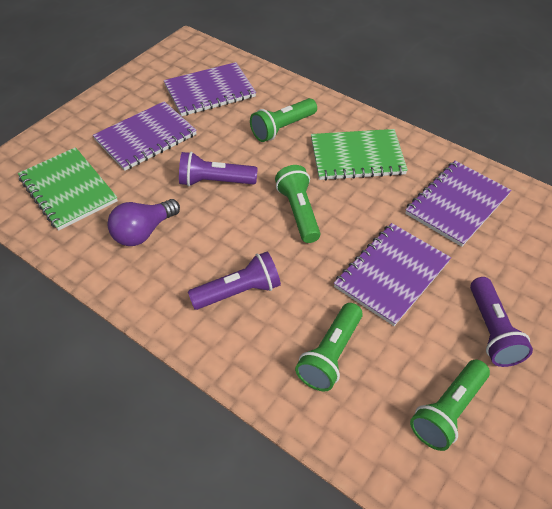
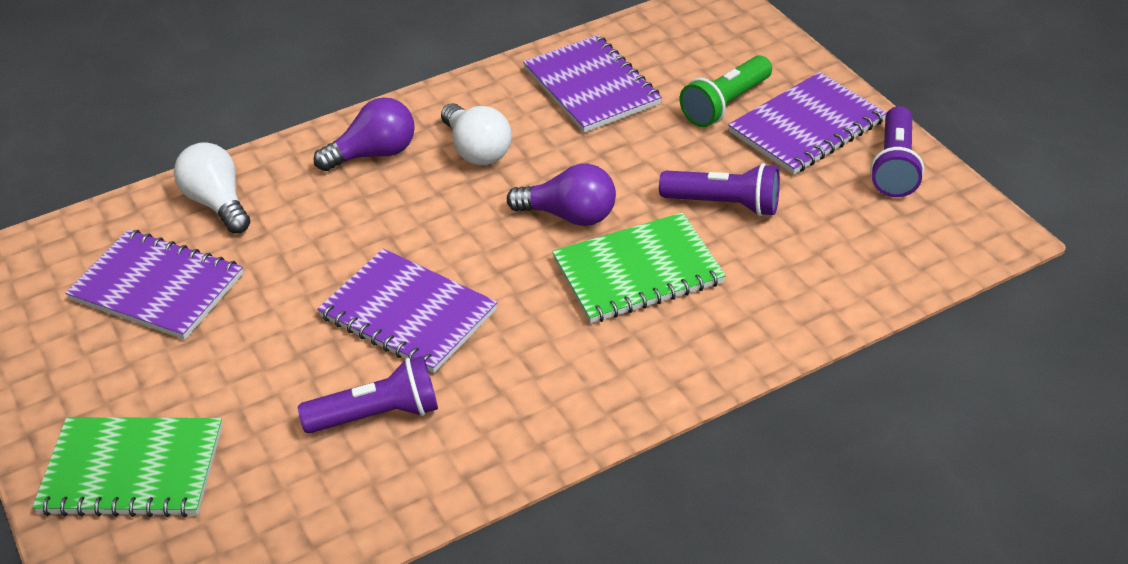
green flashlight: 4 -> 1
purple light bulb: 1 -> 2
white light bulb: 0 -> 2

